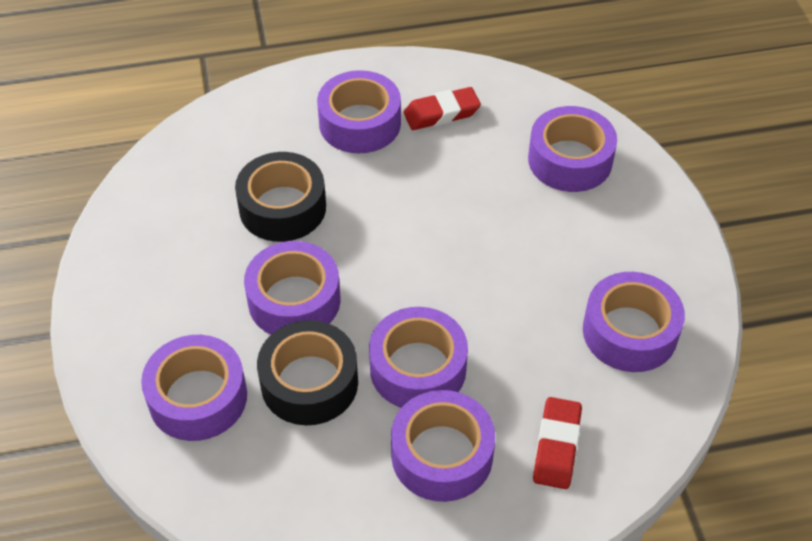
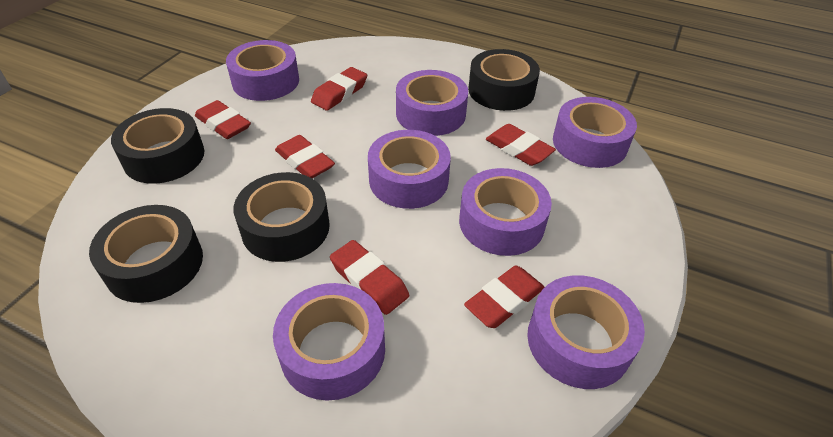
black tape: 2 -> 4
red eraser: 2 -> 6

